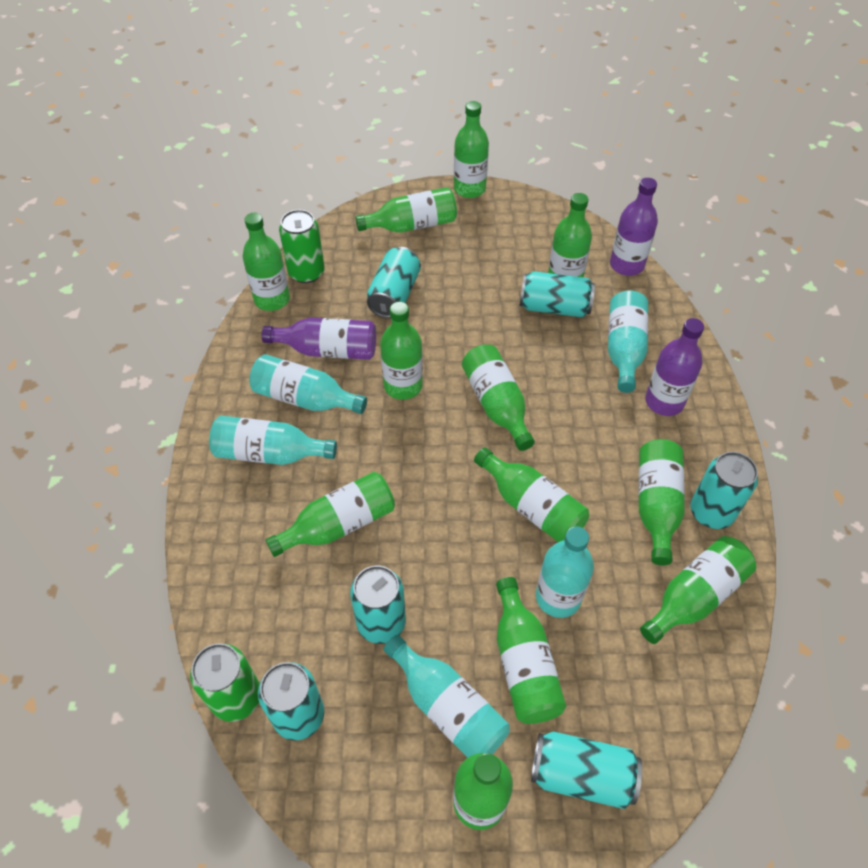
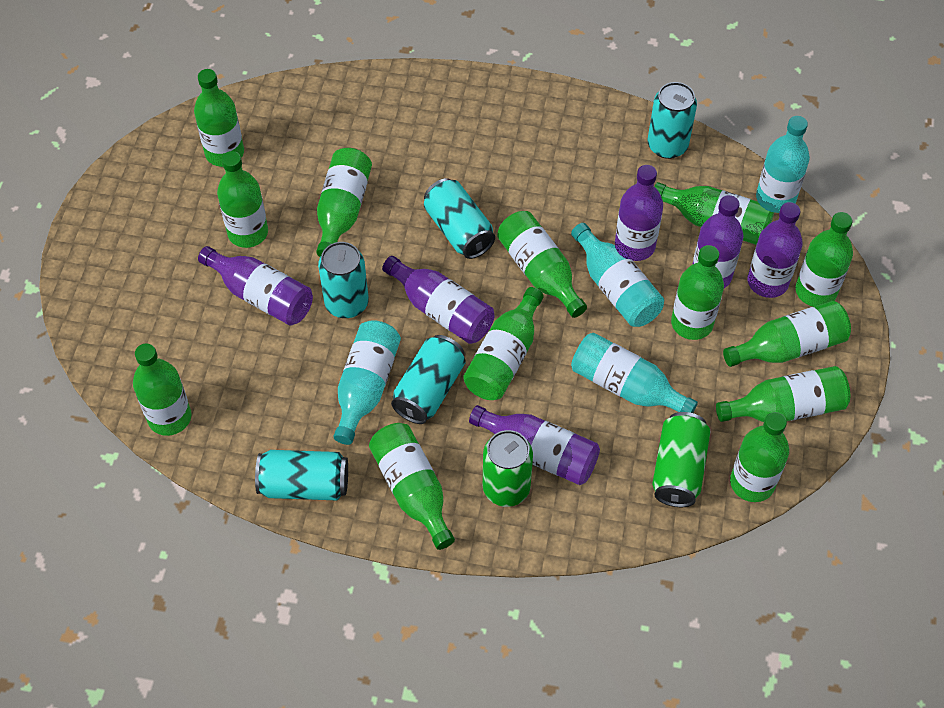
green bottle: 12 -> 13
purple bottle: 3 -> 6
turquoise bottle: 5 -> 4
turquoise can: 6 -> 5

